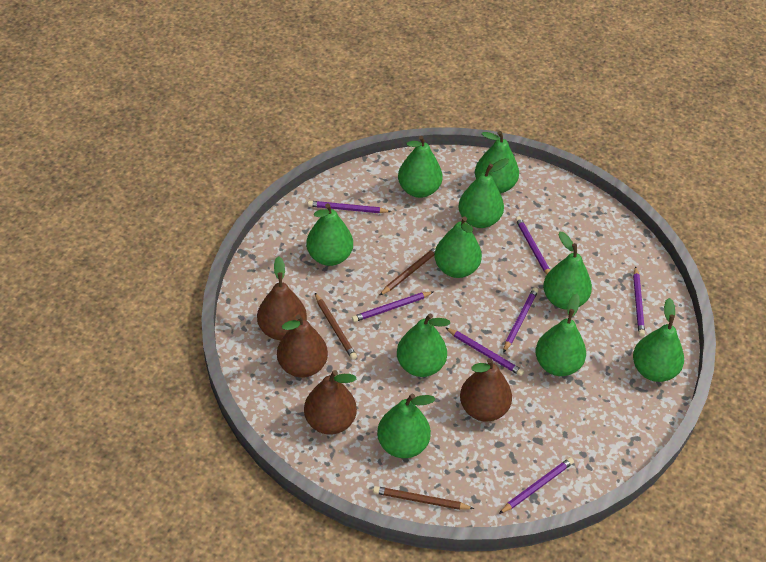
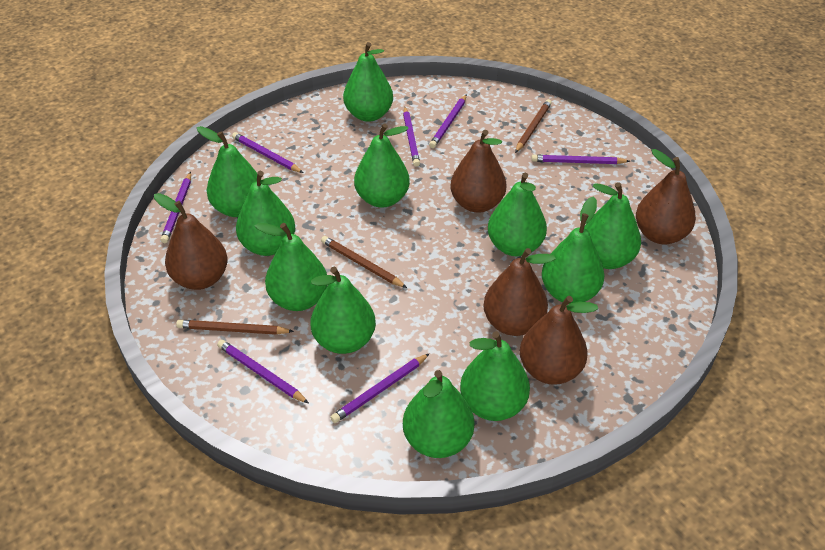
brown pear: 4 -> 5
green pear: 10 -> 11

